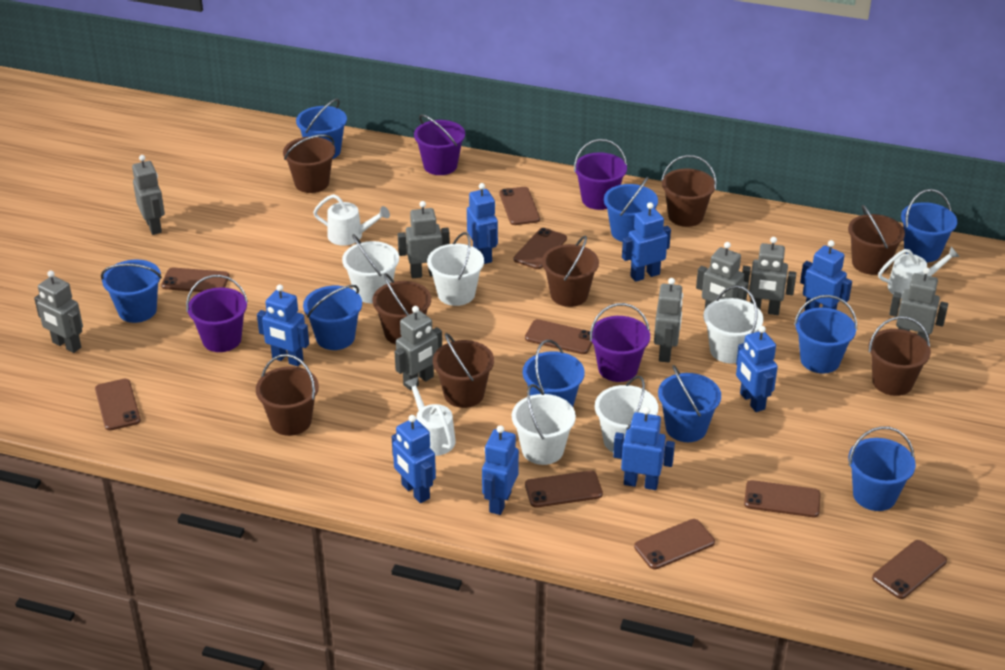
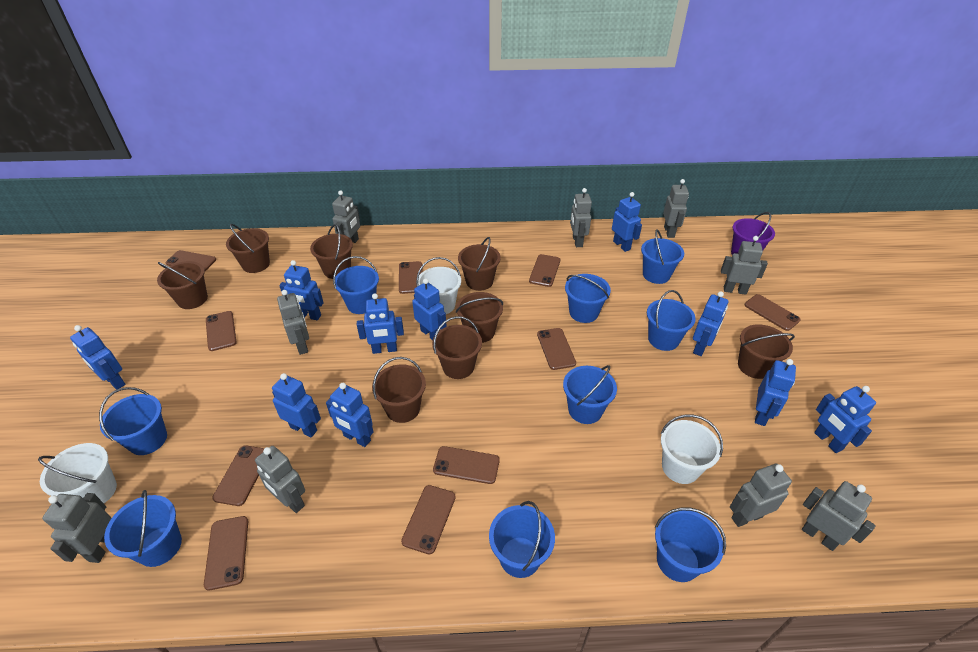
blue robot: 8 -> 10
brown phone: 9 -> 10
grey robot: 8 -> 9
purple bucket: 4 -> 1
white bucket: 5 -> 3
white watering can: 3 -> 0

